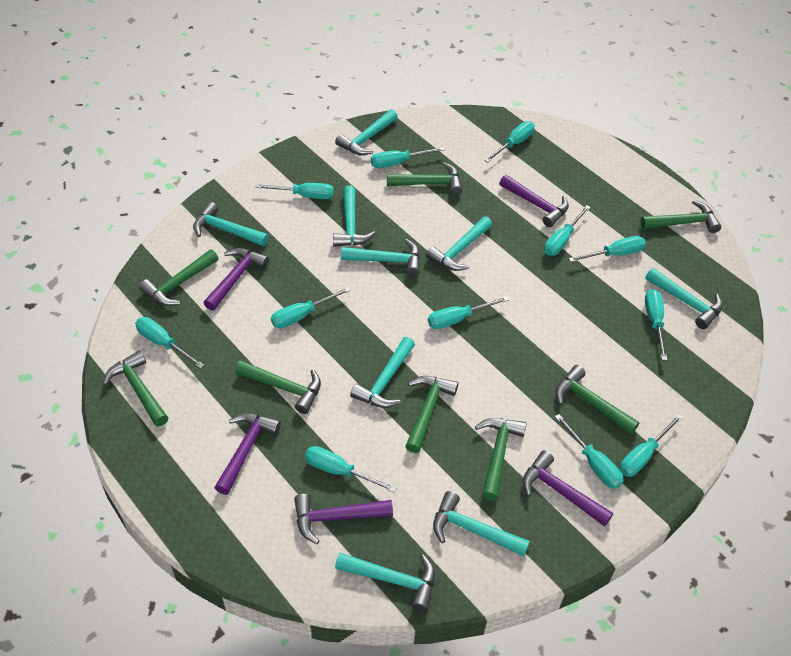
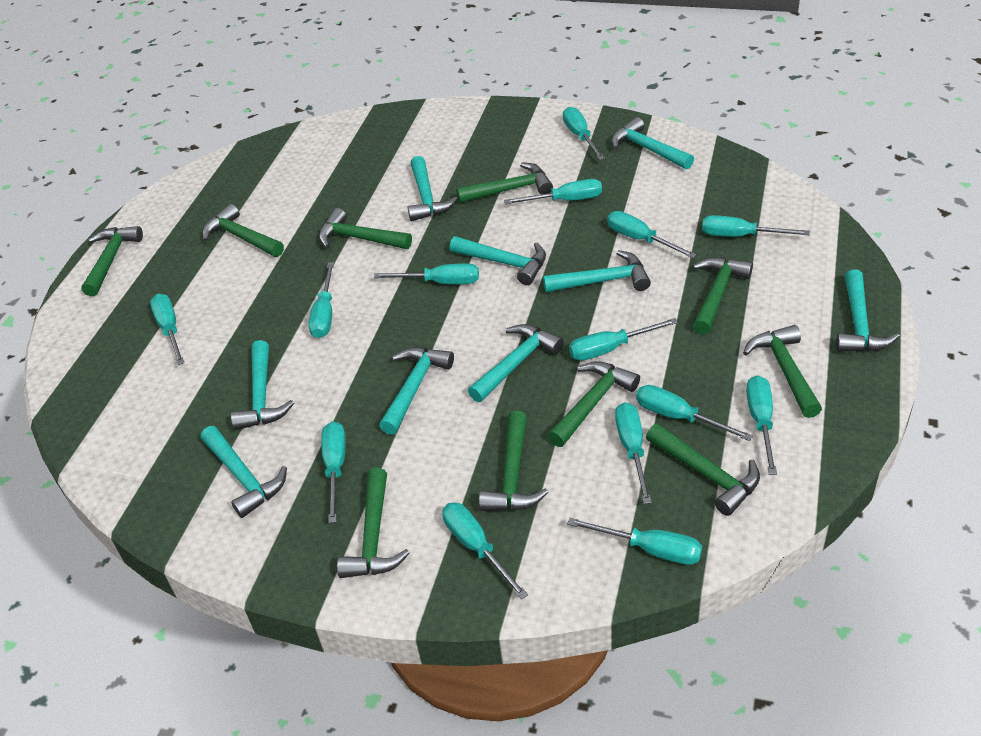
green hammer: 8 -> 10
purple hammer: 5 -> 0
turquoise screwdriver: 12 -> 14

